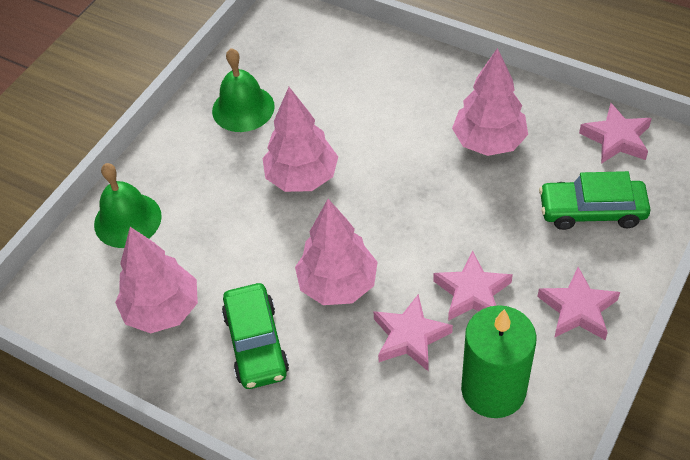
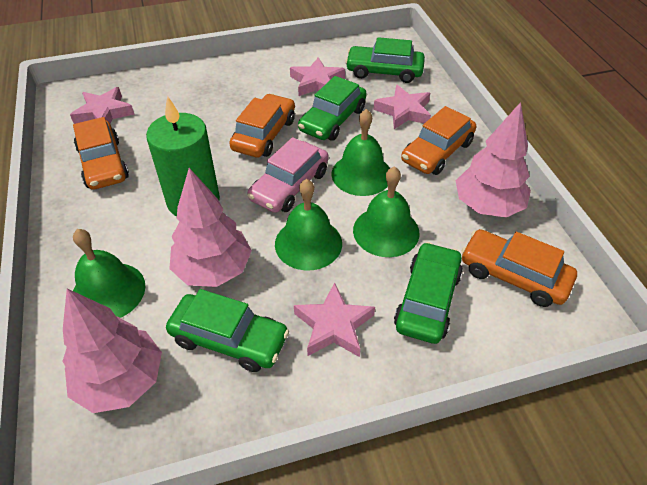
green bell: 2 -> 4
green car: 2 -> 4
orange car: 0 -> 4
pink car: 0 -> 1
pink tree: 4 -> 3

